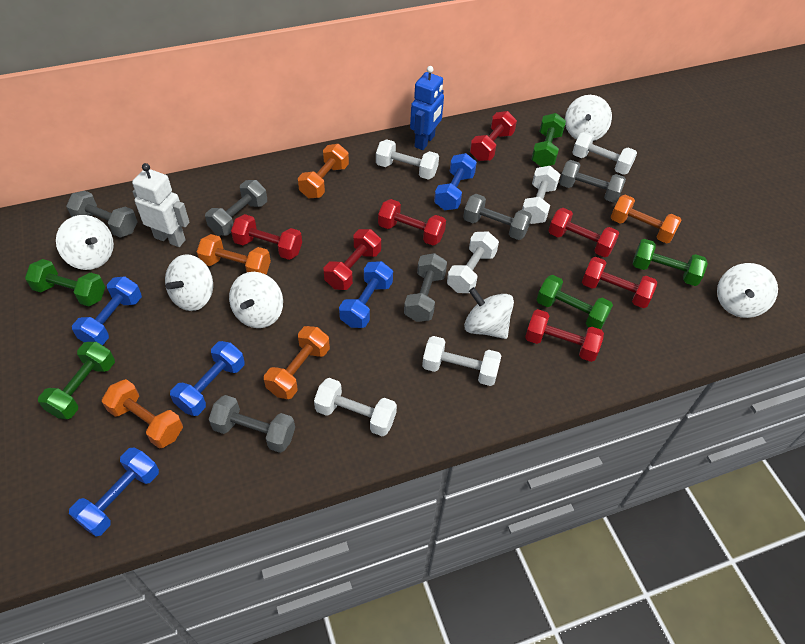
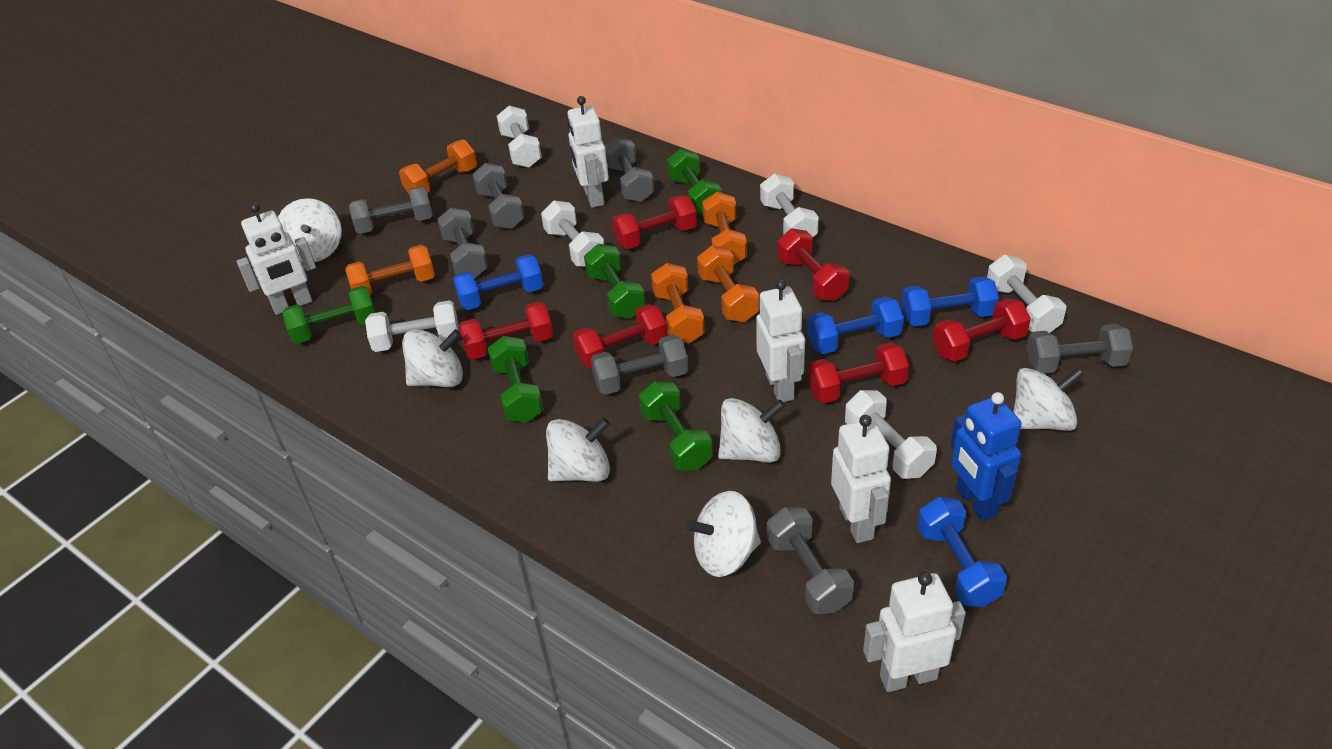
blue dumbbell: 5 -> 4
grey dumbbell: 6 -> 7
red dumbbell: 7 -> 6
white robot: 1 -> 5

